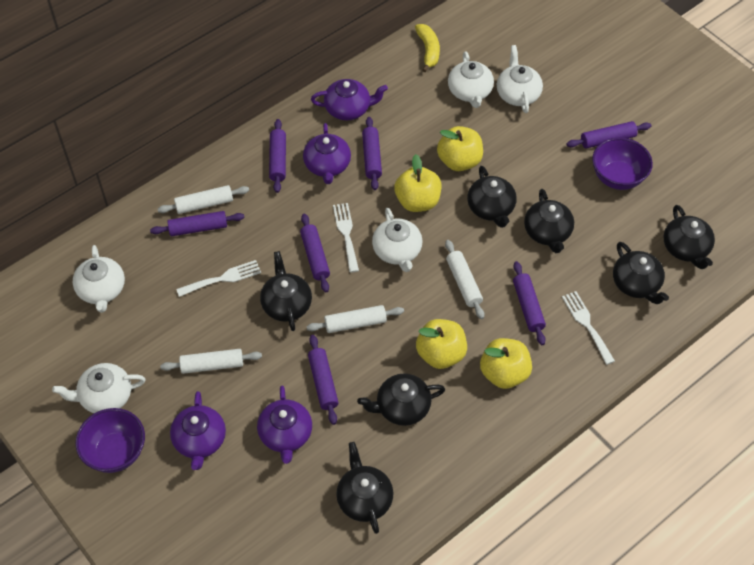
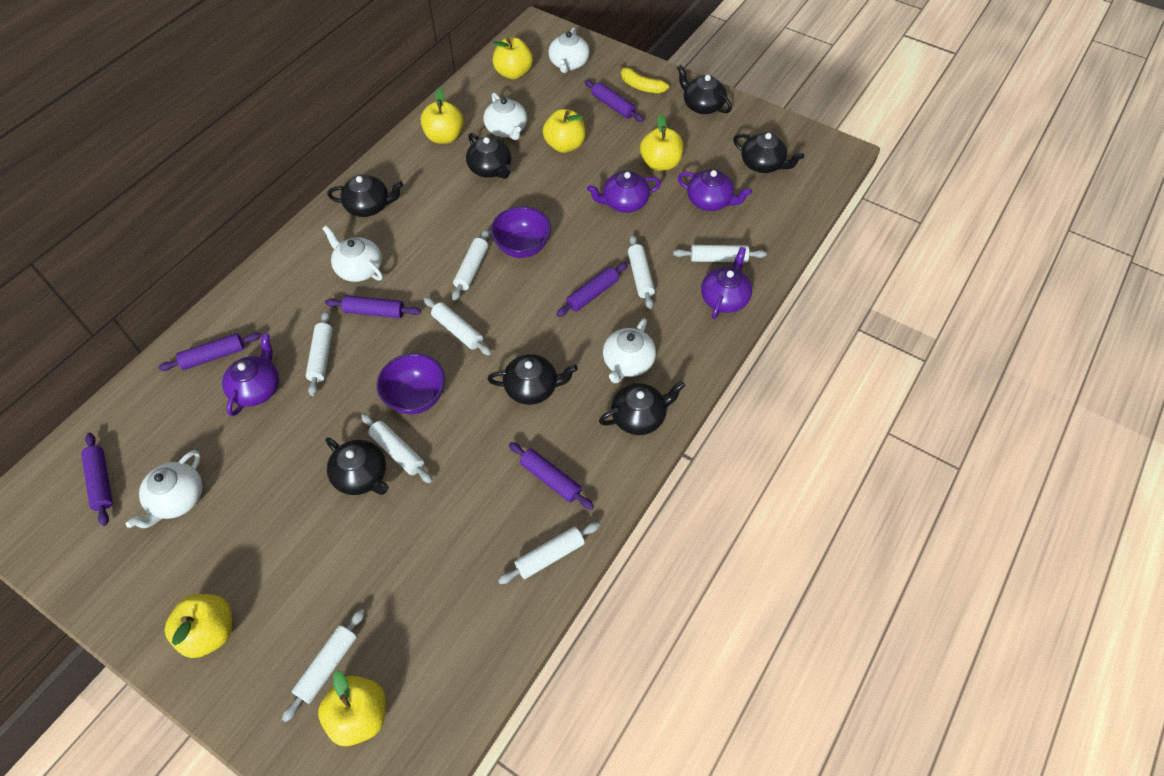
purple rolling pin: 7 -> 6
white fork: 3 -> 0
white rolling pin: 4 -> 8
yellow apple: 4 -> 6

